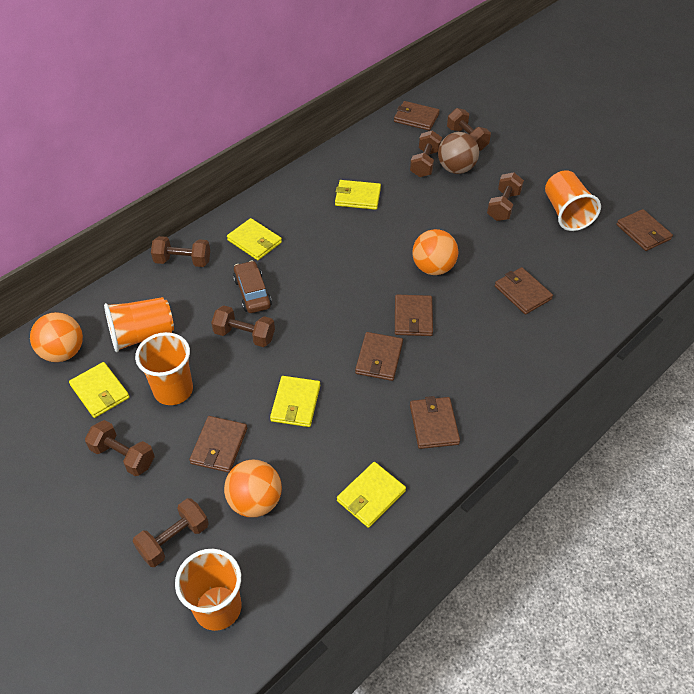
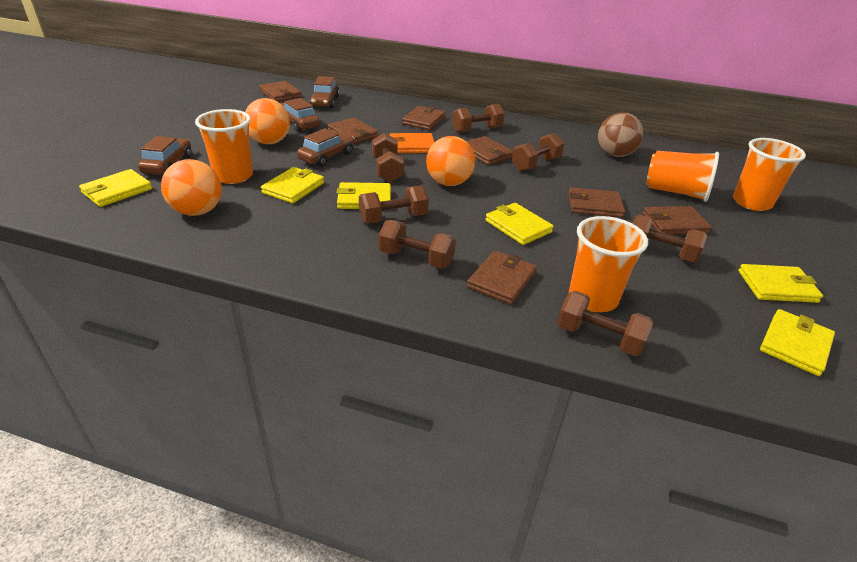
brown car: 1 -> 4
orange wallet: 0 -> 1
yellow wallet: 5 -> 6

